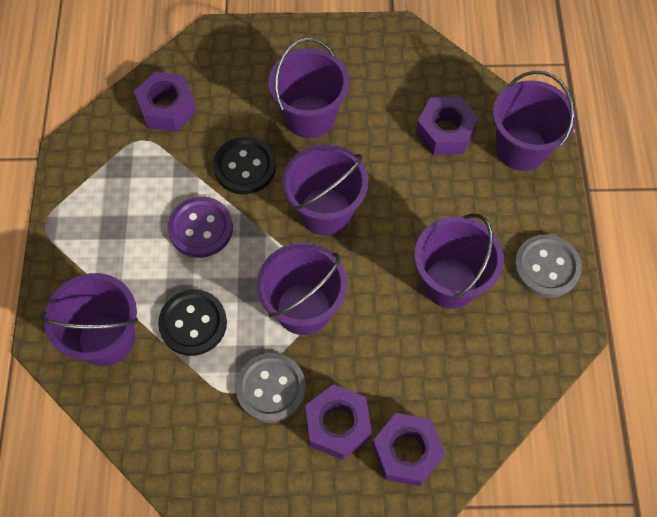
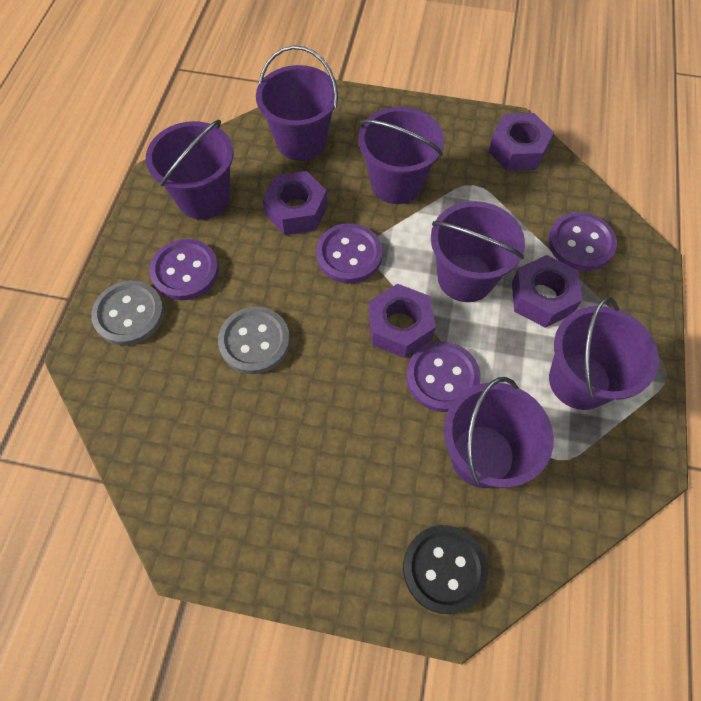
black button: 2 -> 1
purple button: 1 -> 4

